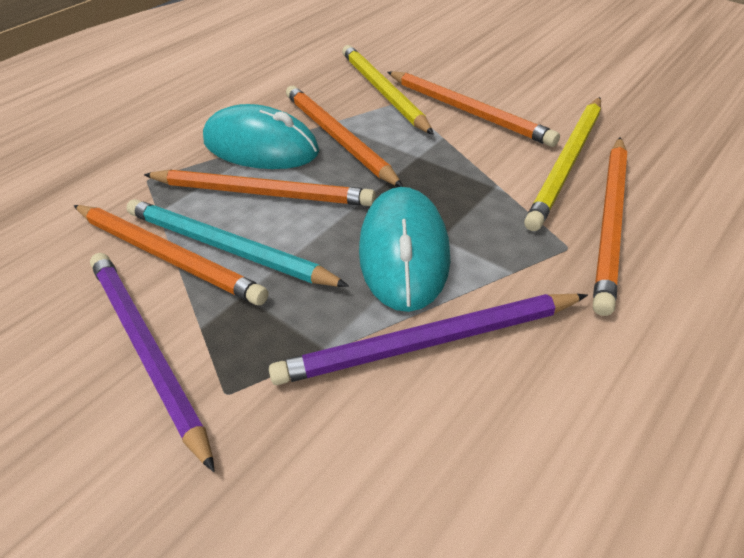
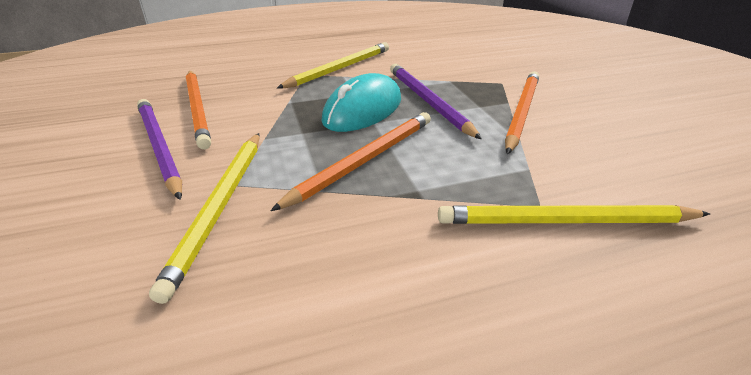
orange pencil: 5 -> 3
turquoise mouse: 2 -> 1
turquoise pencil: 1 -> 0
yellow pencil: 2 -> 3

